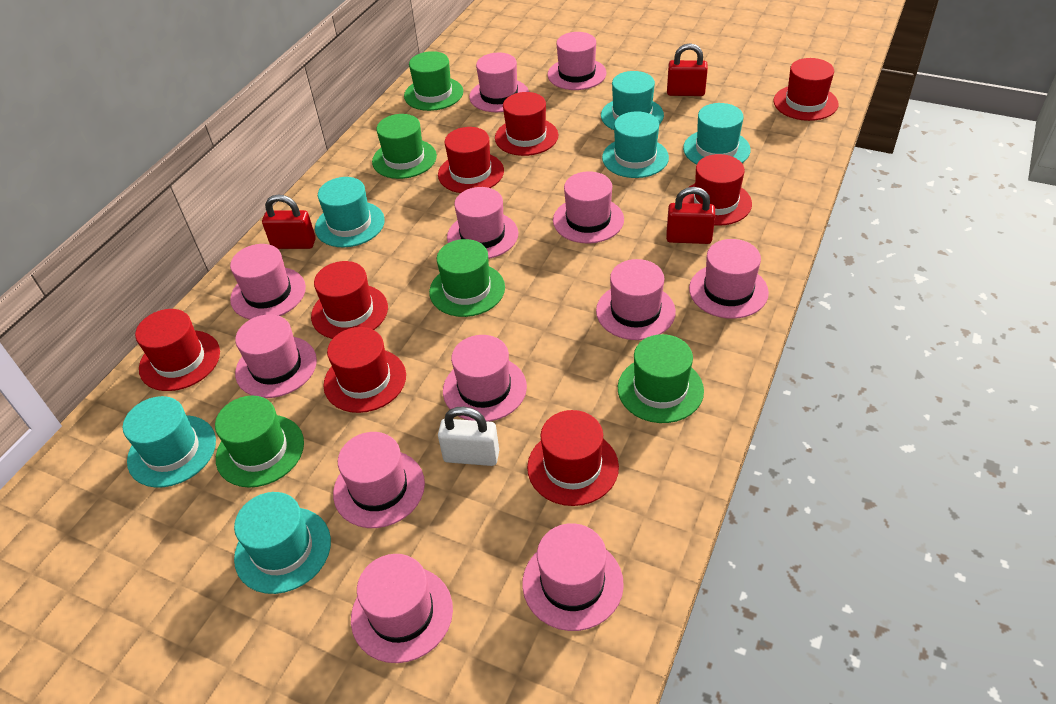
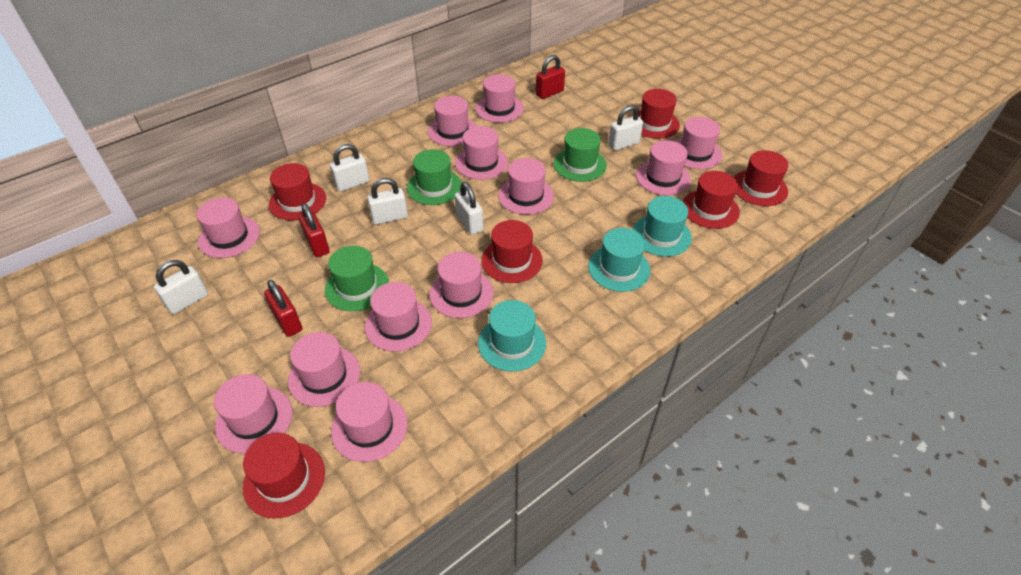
green hat: 5 -> 3
red hat: 8 -> 6
turquoise hat: 6 -> 3
white padlock: 1 -> 5

